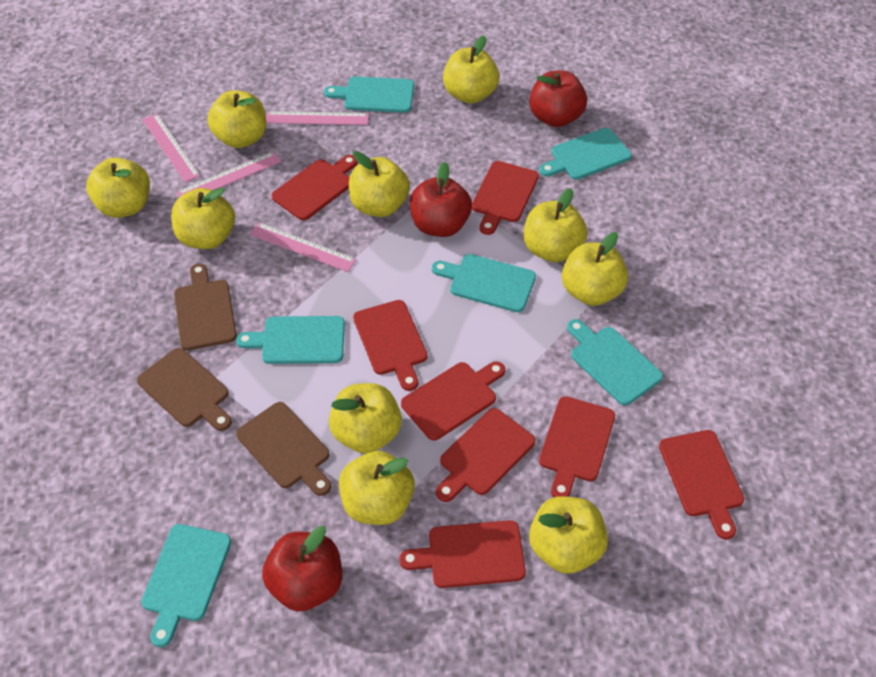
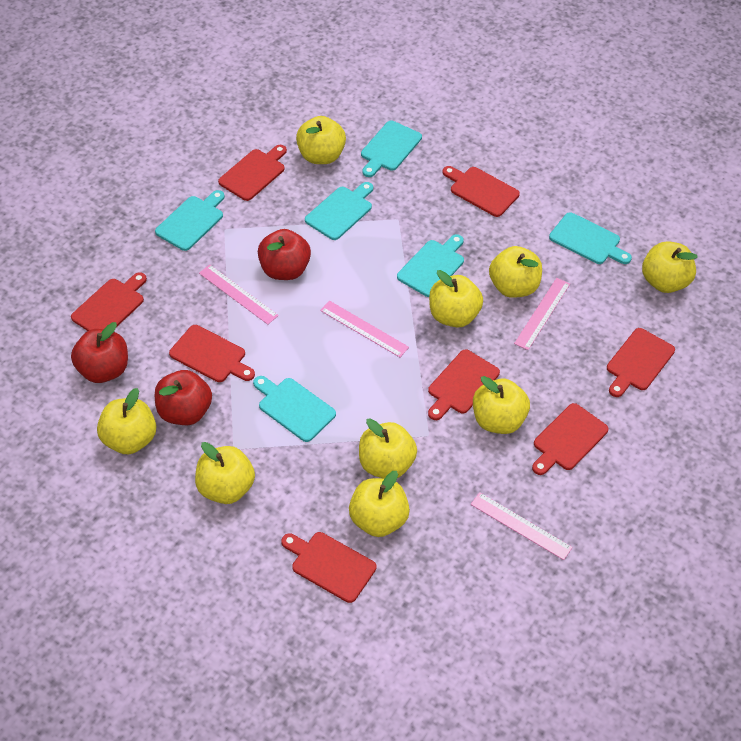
brown cutting board: 3 -> 0
yellow apple: 10 -> 9

